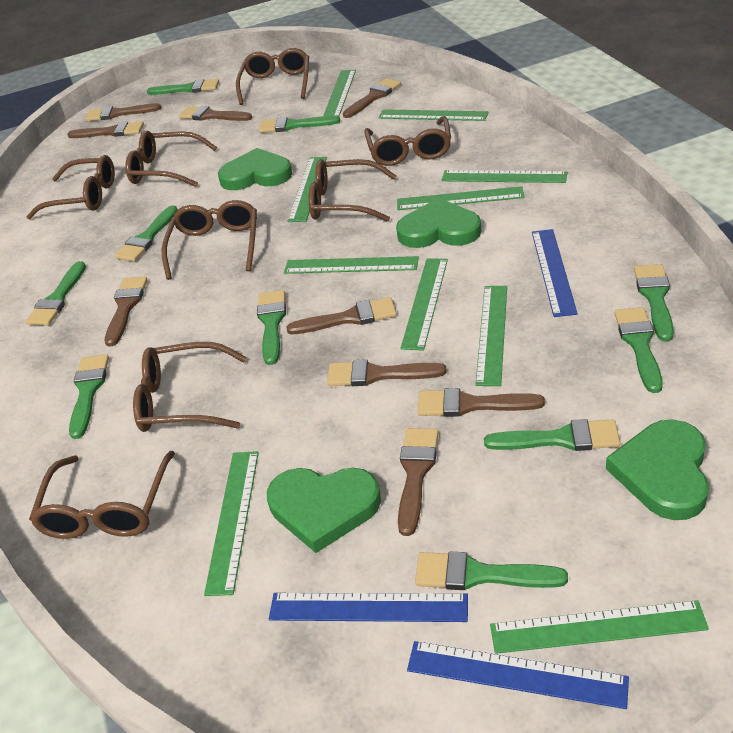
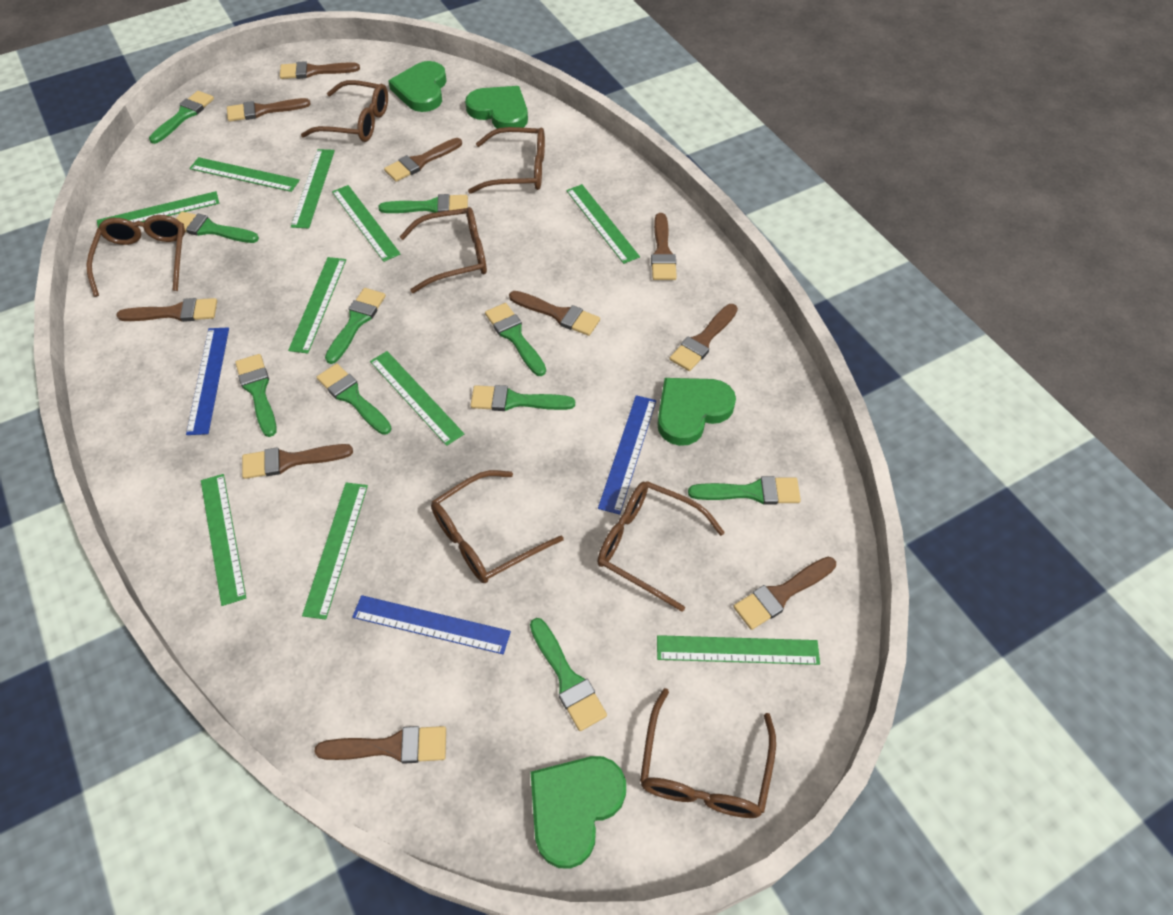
brown brush: 9 -> 10
brown glasses: 8 -> 7

